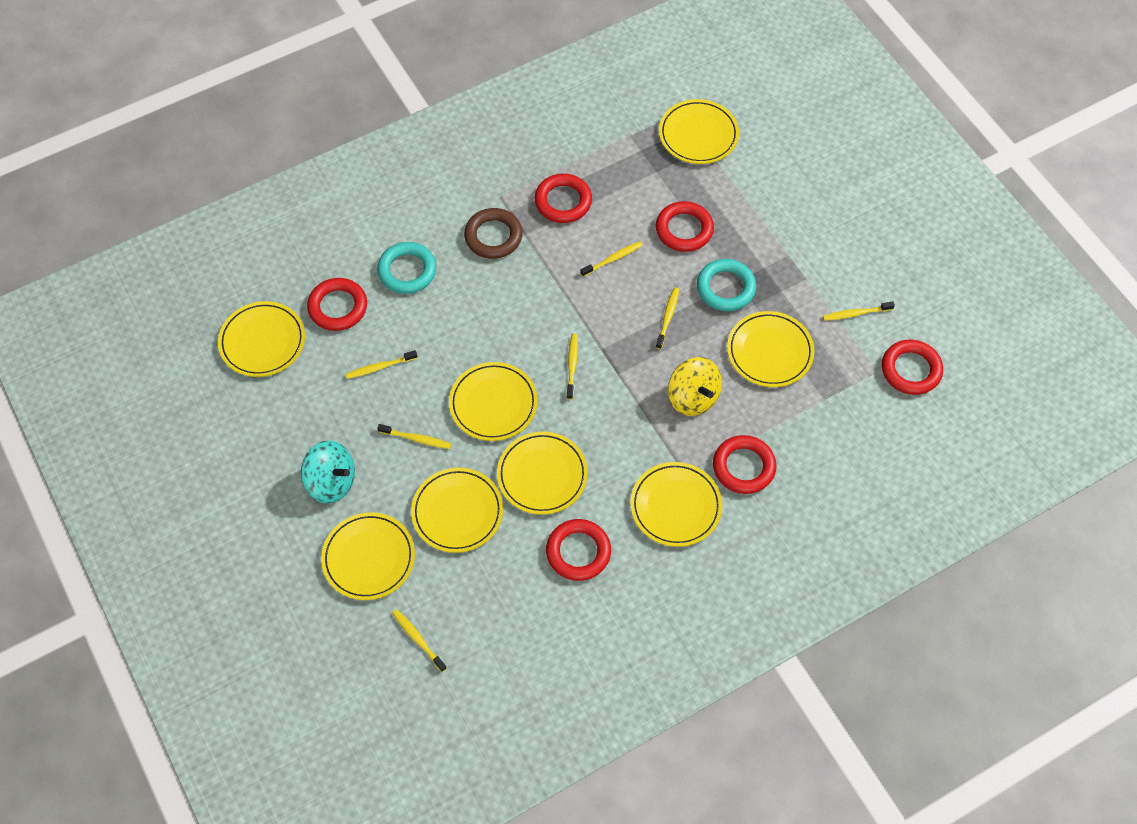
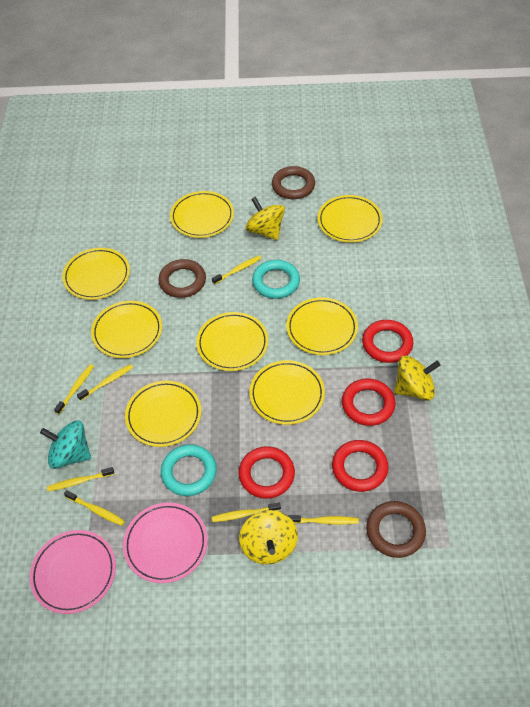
brown ring: 1 -> 3
pink plate: 0 -> 2
red ring: 6 -> 4
yellow spinning top: 1 -> 3

